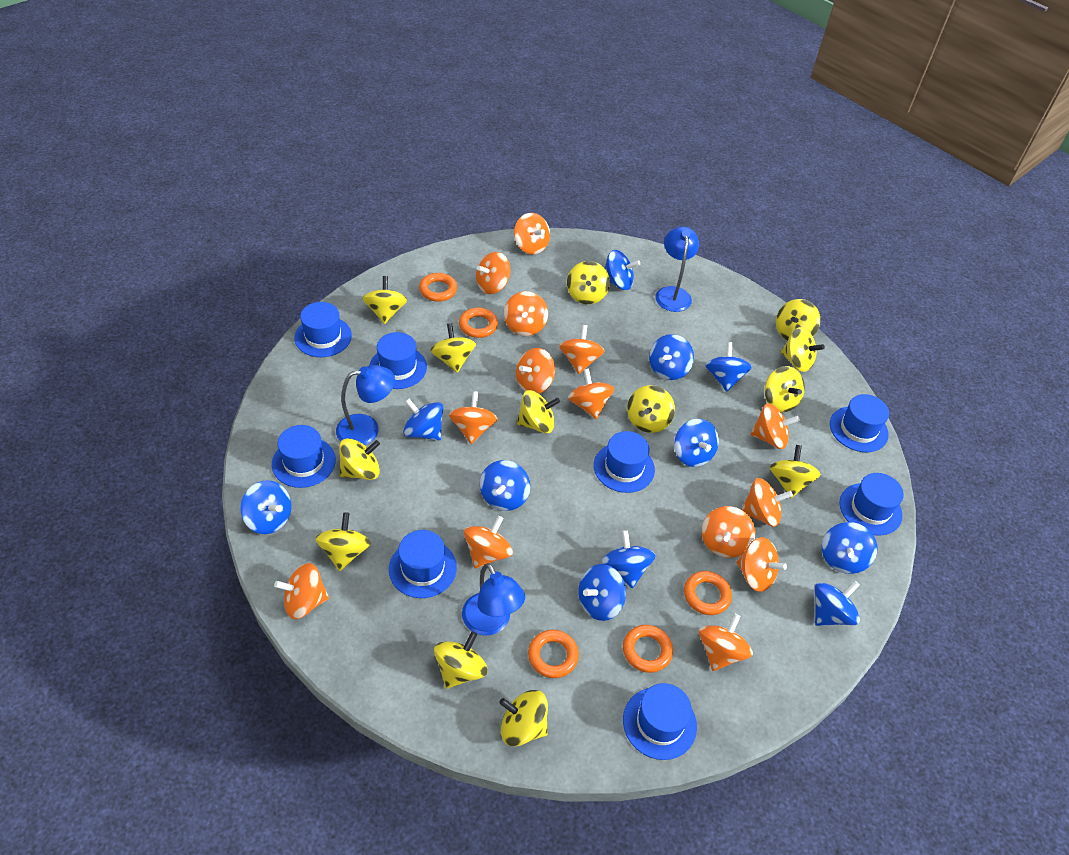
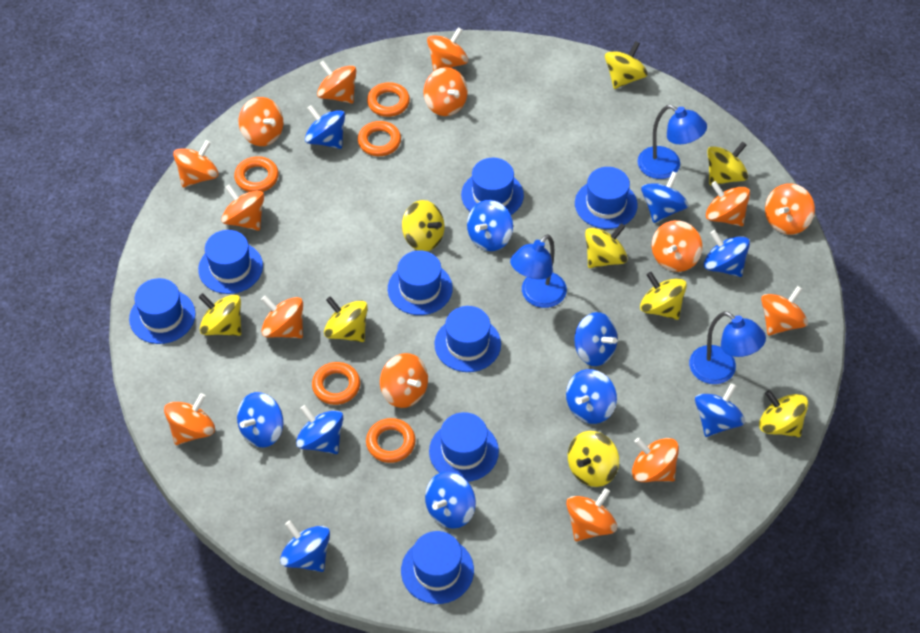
orange spinning top: 14 -> 15
yellow spinning top: 13 -> 9

